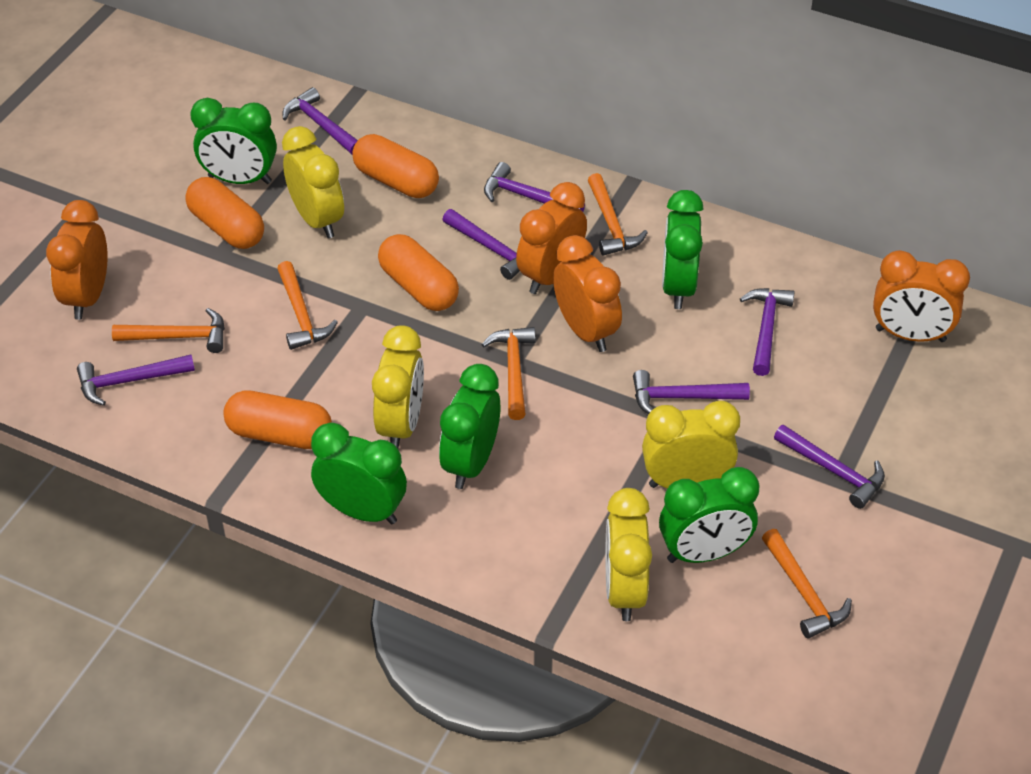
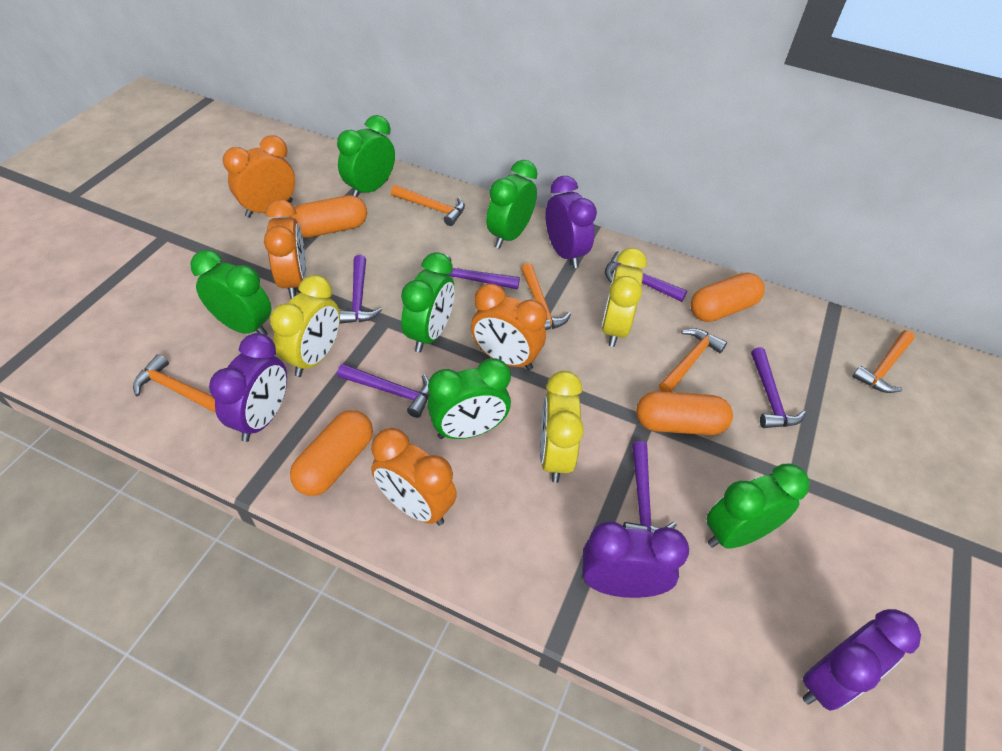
green clock: 5 -> 6
purple clock: 0 -> 4
purple hammer: 7 -> 6
yellow clock: 4 -> 3

